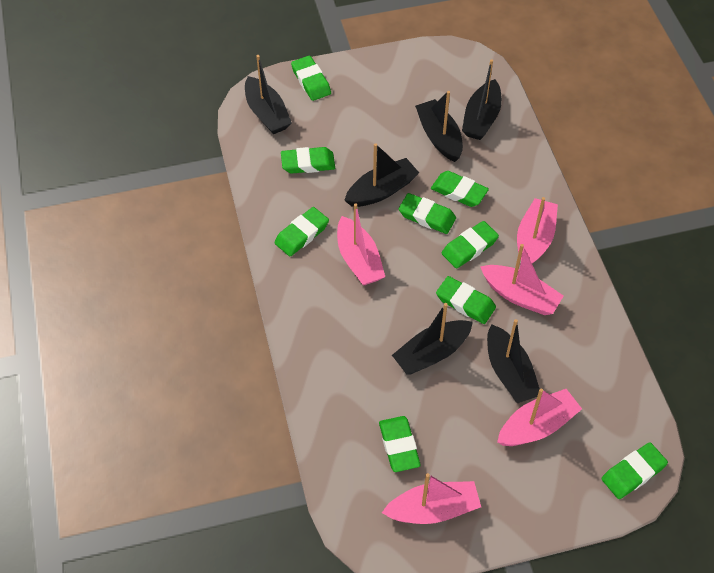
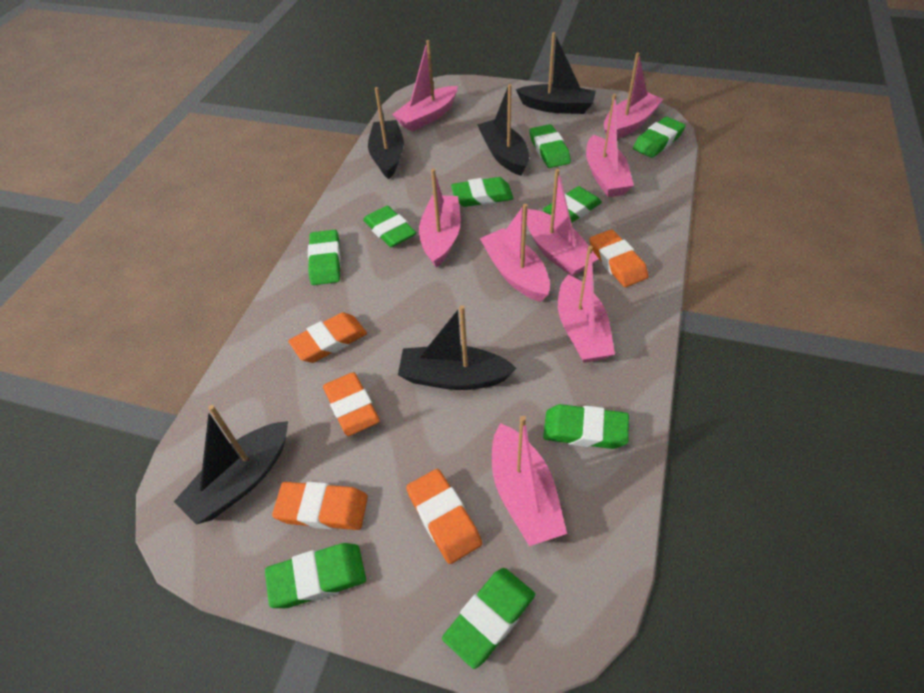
black boat: 6 -> 5
orange eraser: 0 -> 5
pink boat: 5 -> 8

